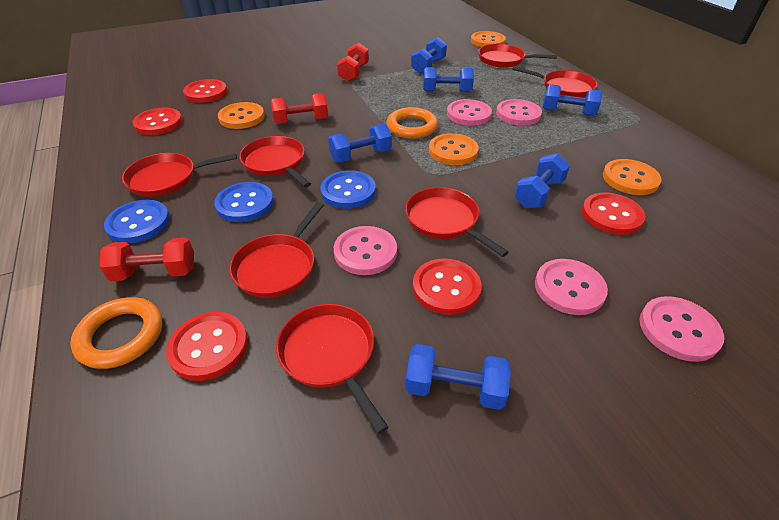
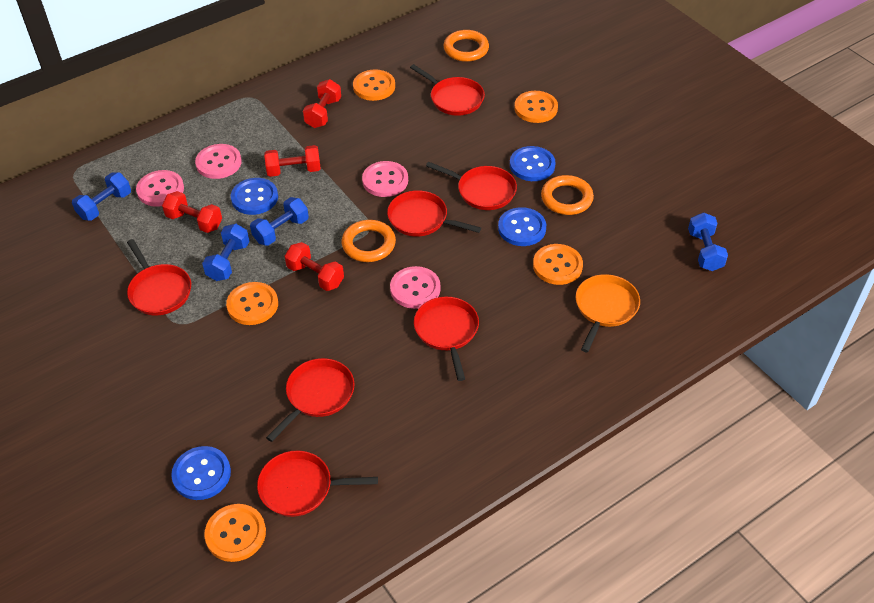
blue button: 3 -> 4
blue dumbbell: 6 -> 4
orange button: 4 -> 5
orange pan: 0 -> 1
orange ring: 2 -> 3
pink button: 5 -> 4
red button: 5 -> 0
red dumbbell: 3 -> 4

